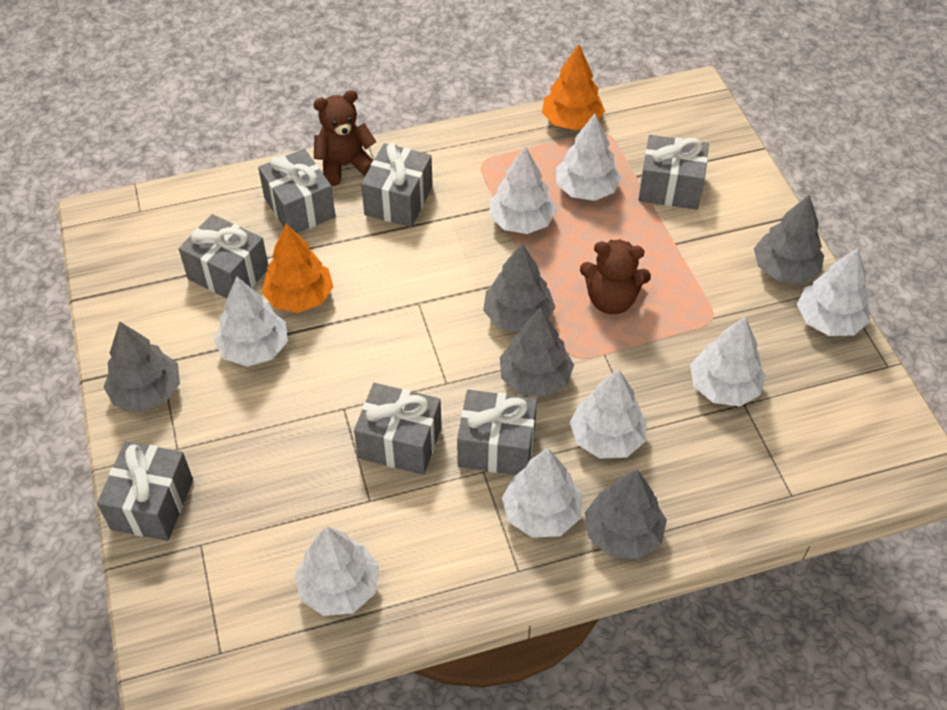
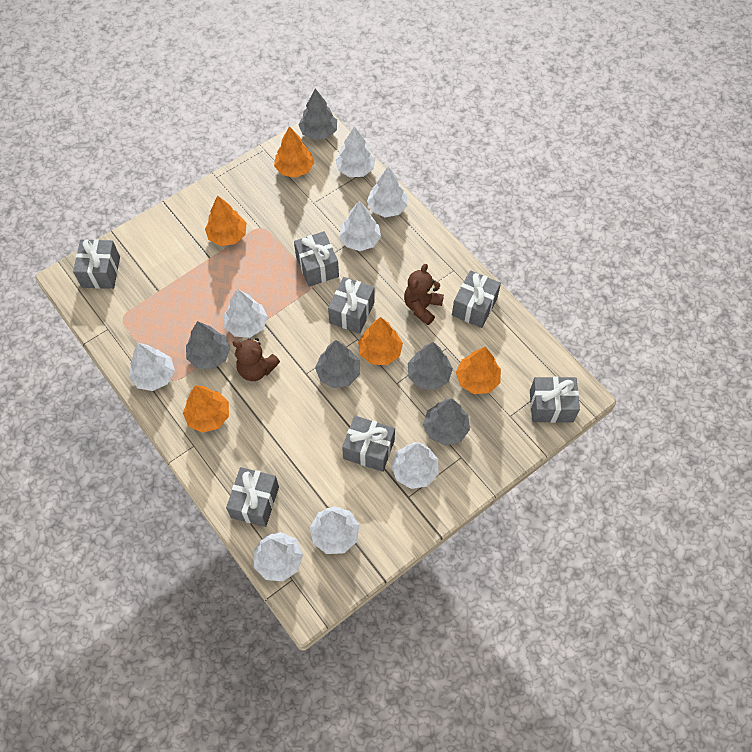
orange tree: 2 -> 5

